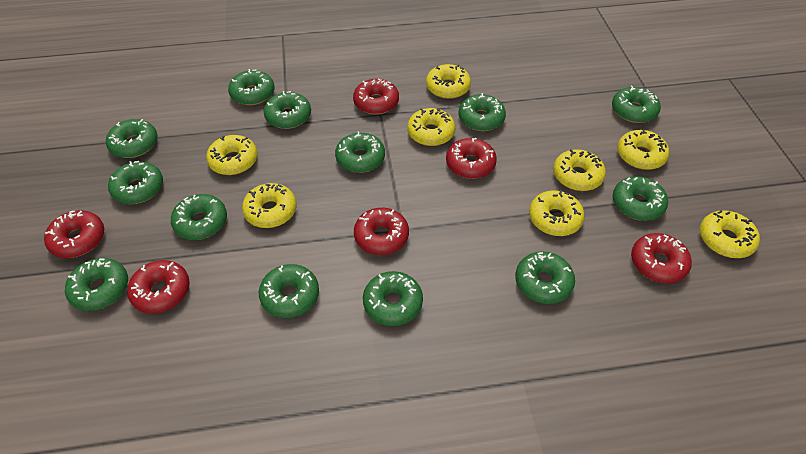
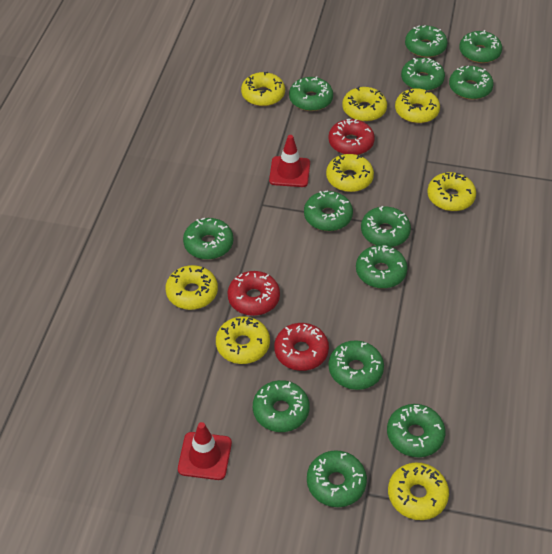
red donut: 6 -> 3
red traffic cone: 0 -> 2

